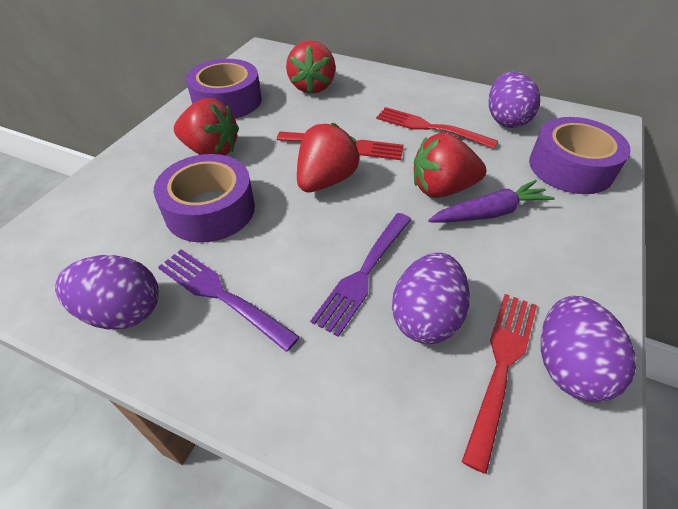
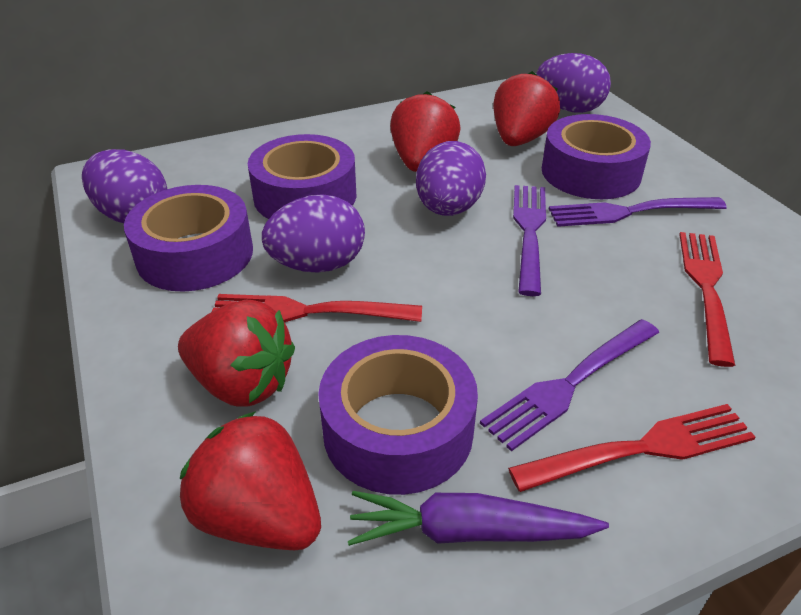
purple fork: 2 -> 3
purple tape: 3 -> 4

